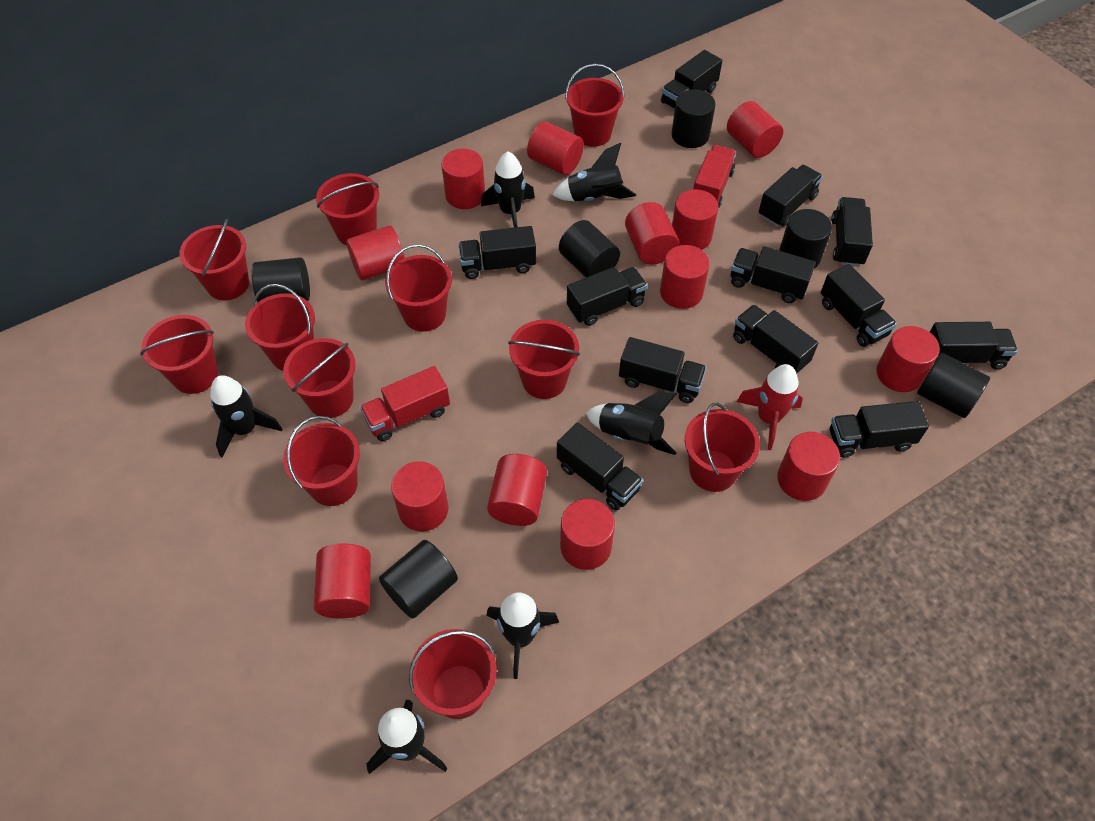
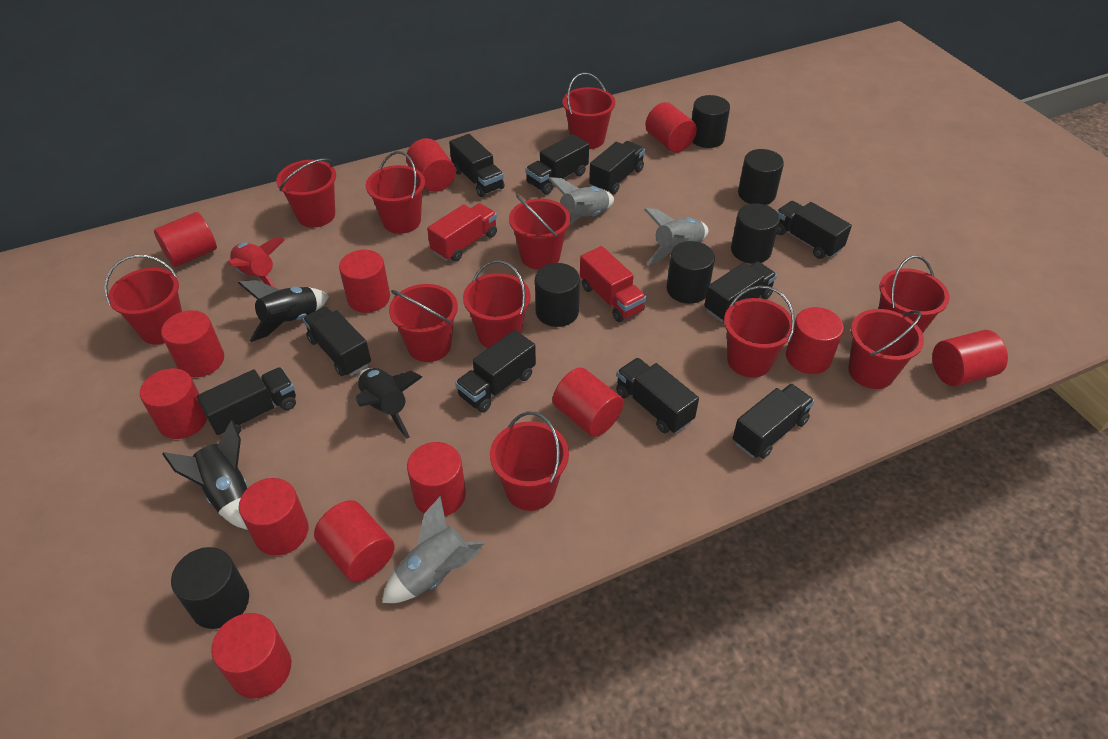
black rocket: 6 -> 3
black truck: 12 -> 10
grey rocket: 0 -> 3

